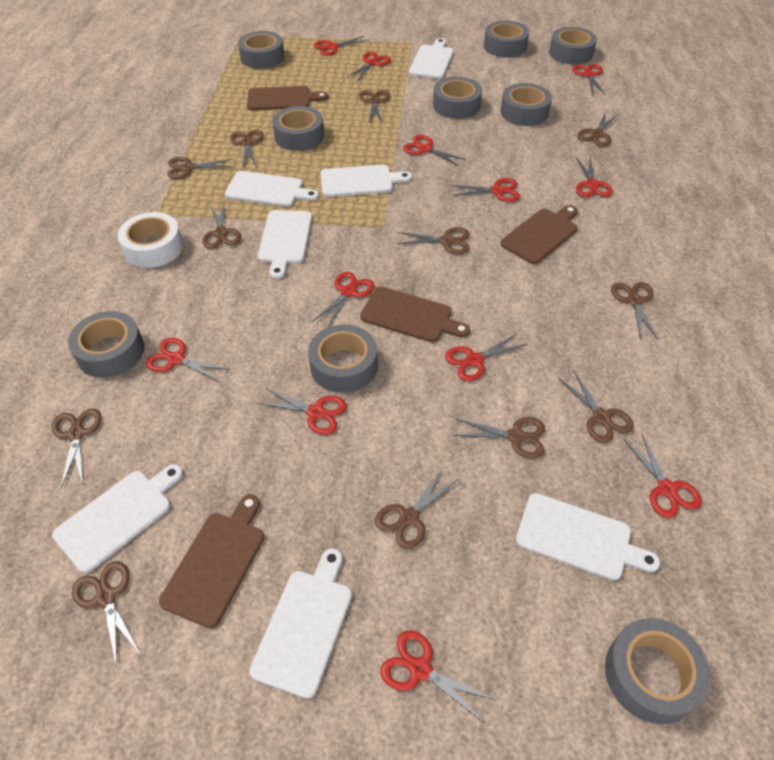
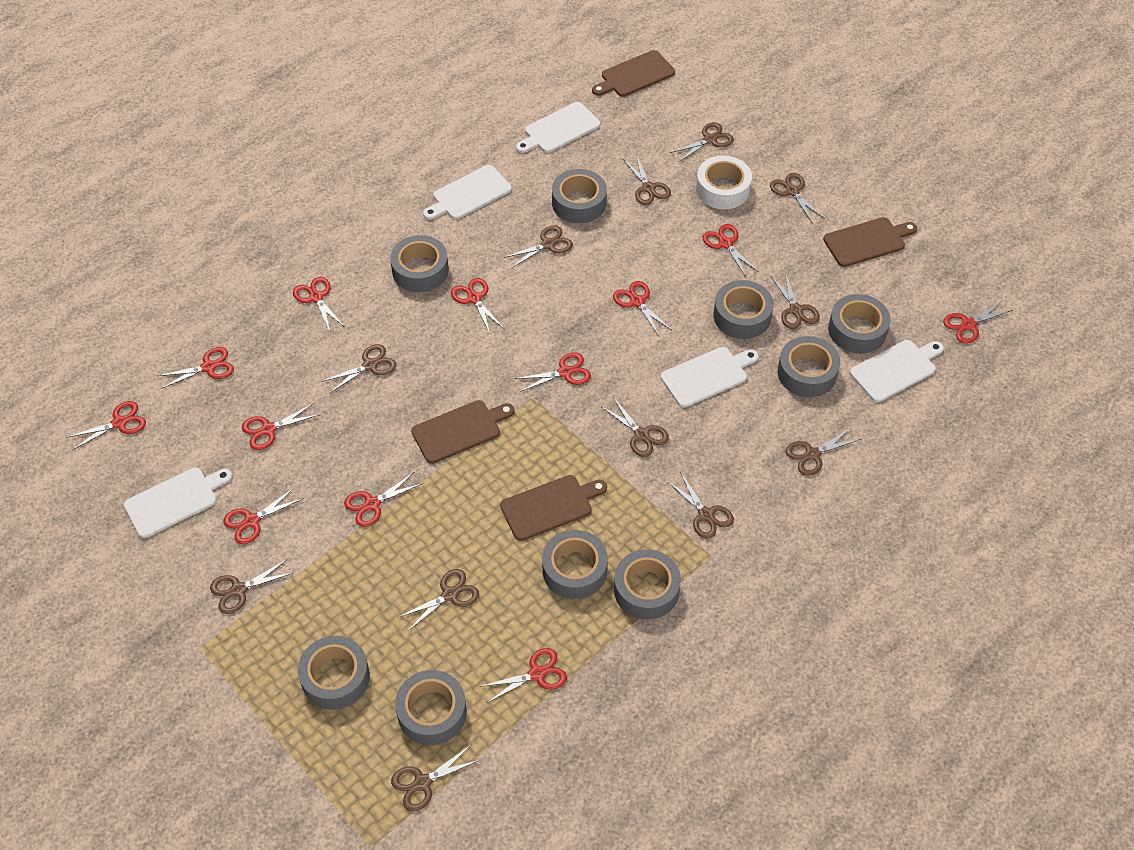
white cutting board: 7 -> 5

